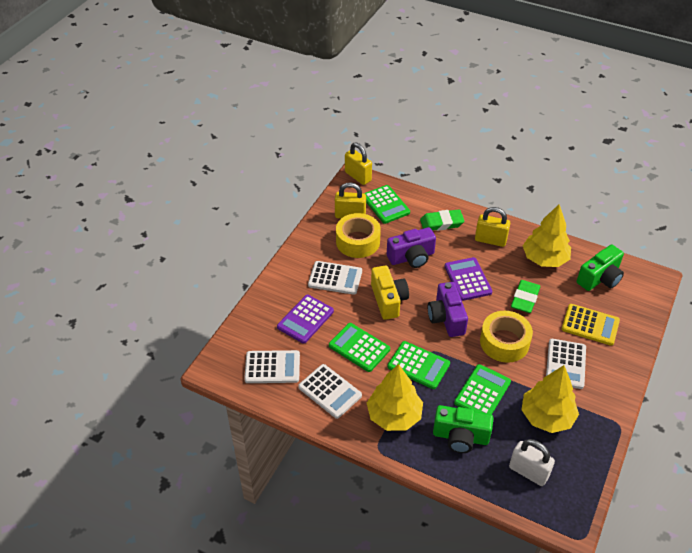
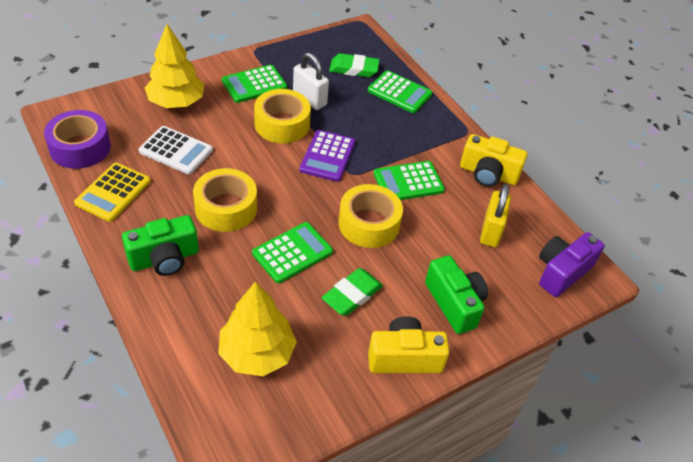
purple calculator: 2 -> 1
purple camera: 2 -> 1
purple tape: 0 -> 1
white calculator: 4 -> 1
yellow camera: 1 -> 2
yellow padlock: 3 -> 1
yellow tape: 2 -> 3
yellow tree: 3 -> 2

